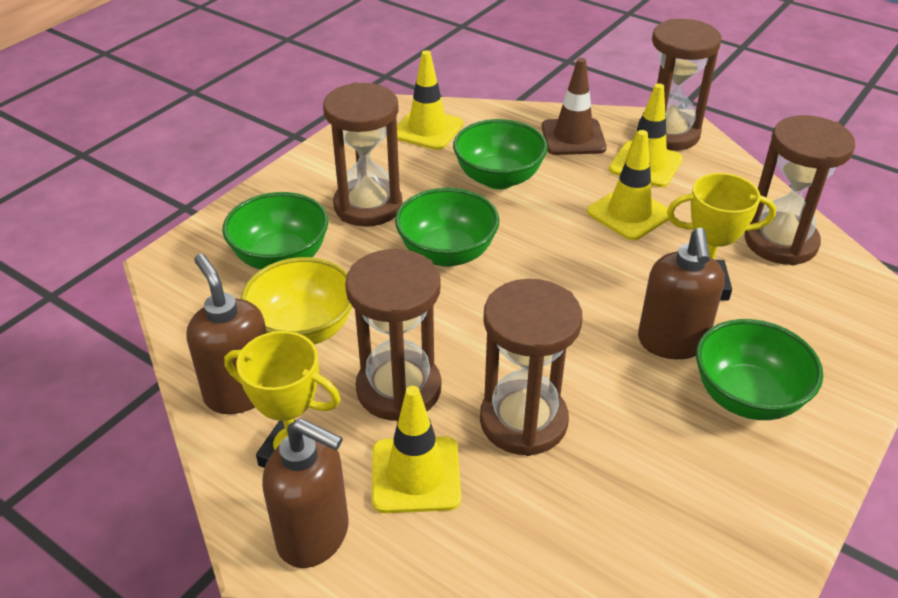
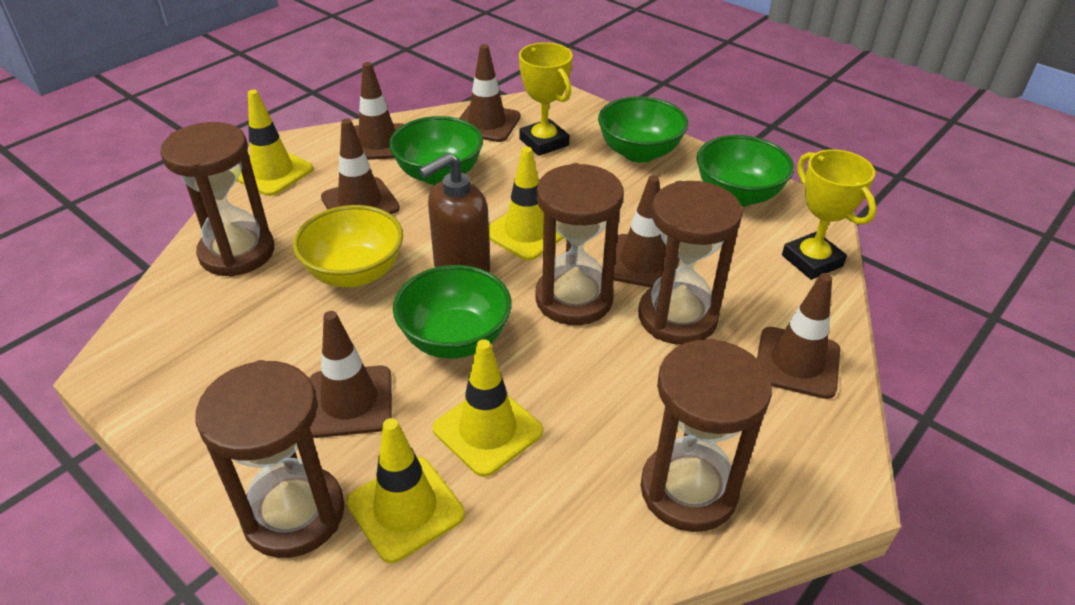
brown soap dispenser: 3 -> 1
brown traffic cone: 1 -> 6

